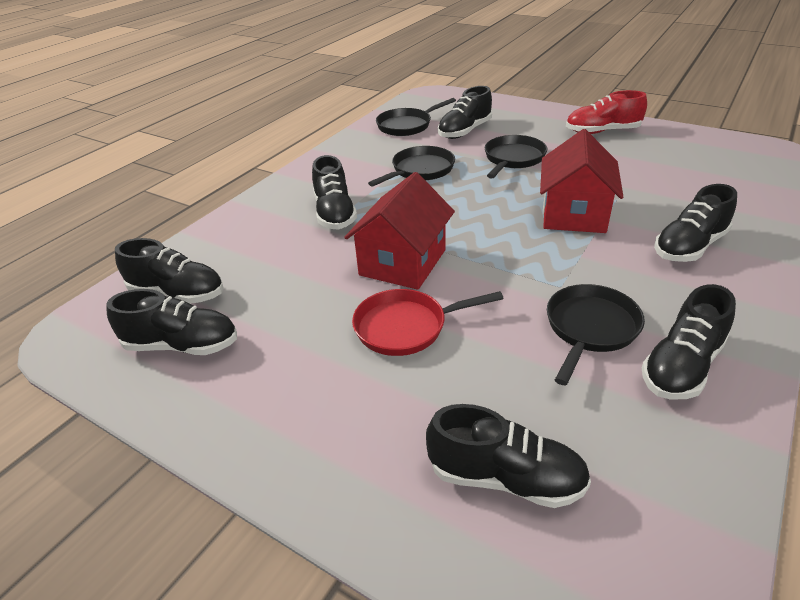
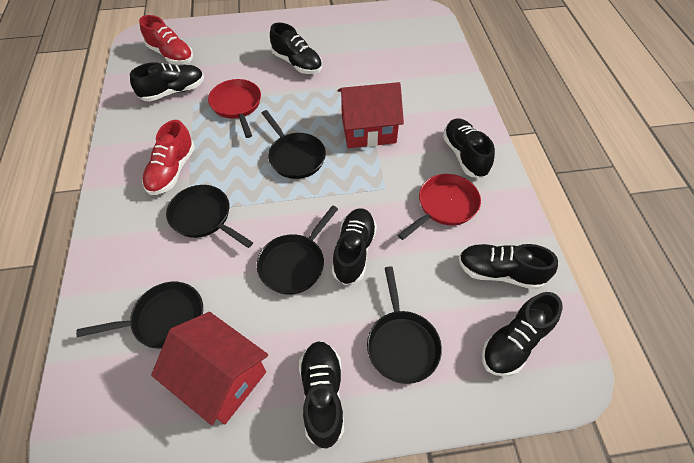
black pan: 4 -> 5
red pan: 1 -> 2
red shoe: 1 -> 2

